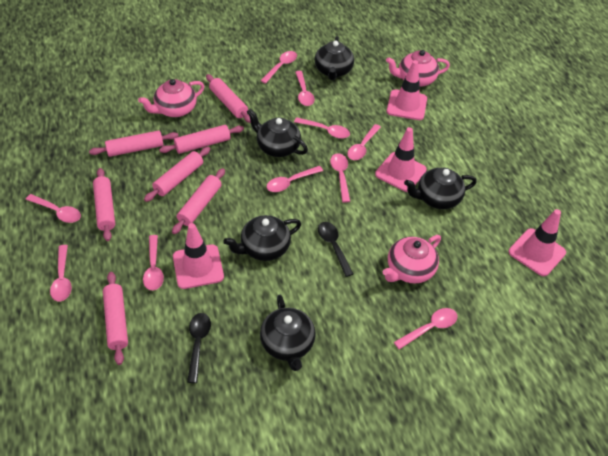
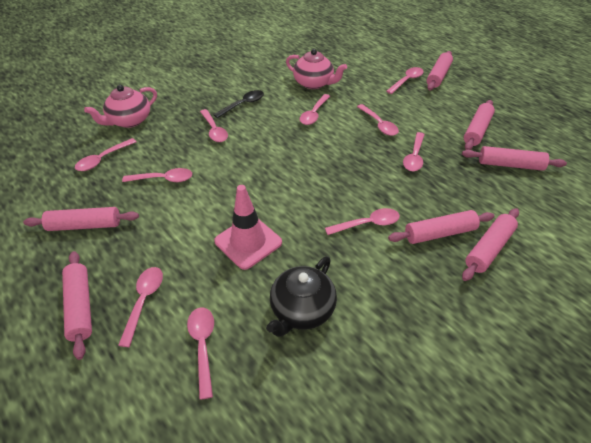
black spoon: 2 -> 1
black teapot: 5 -> 1
pink teapot: 3 -> 2
pink traffic cone: 4 -> 1

